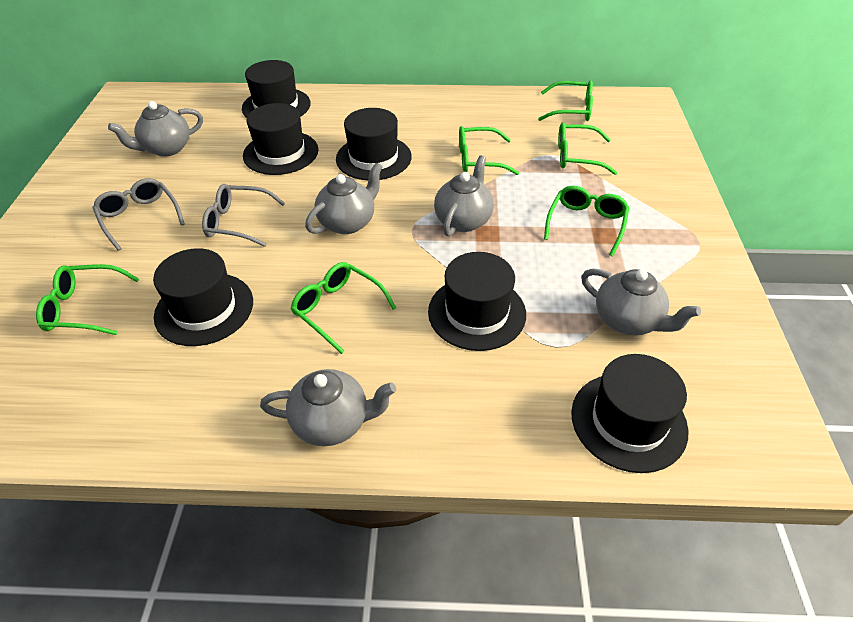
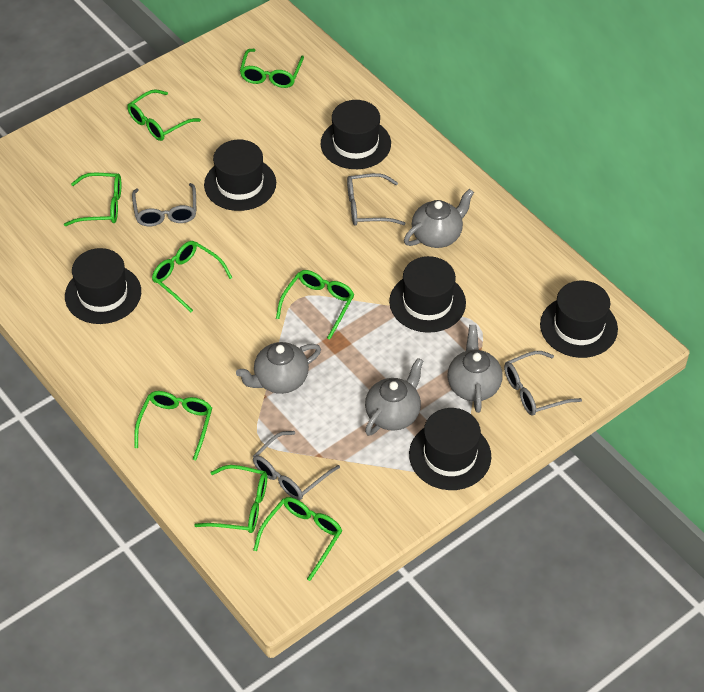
green glasses: 6 -> 8
grey glasses: 2 -> 4
grey teapot: 5 -> 4

